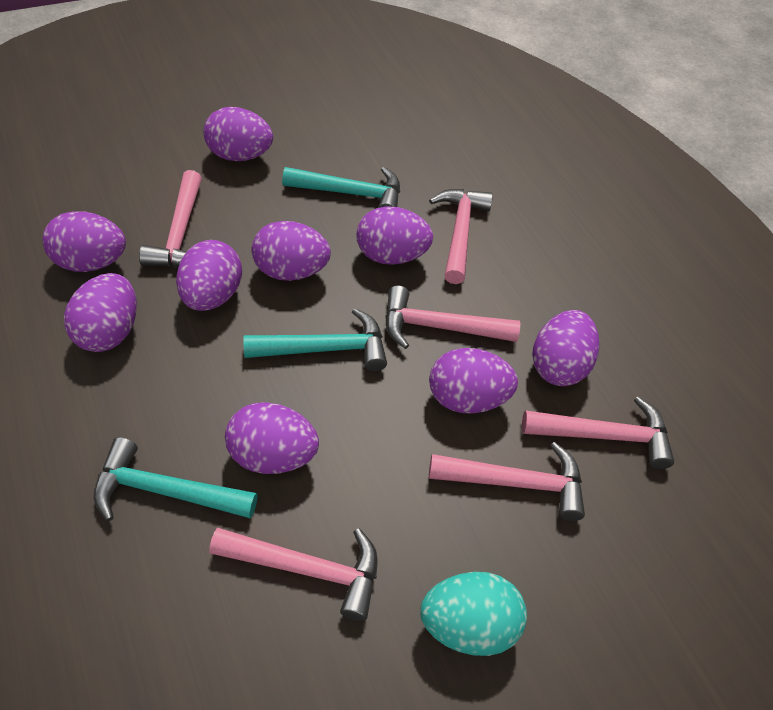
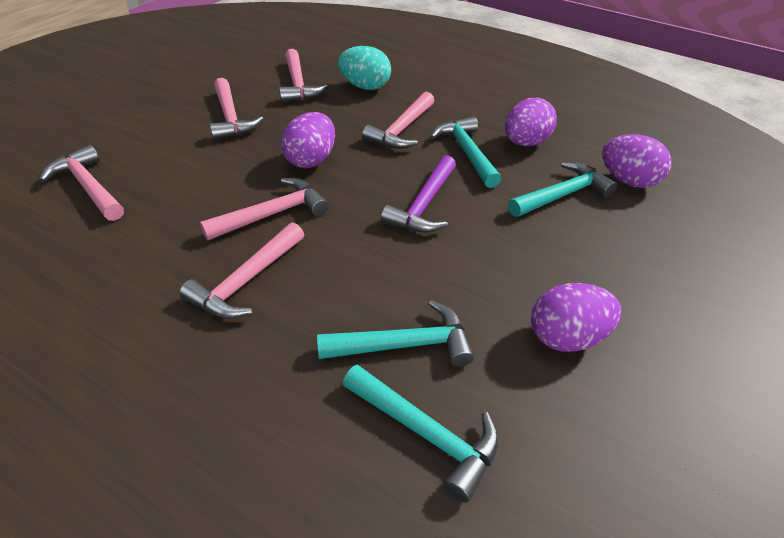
purple egg: 9 -> 4
purple hammer: 0 -> 1
turquoise hammer: 3 -> 4

